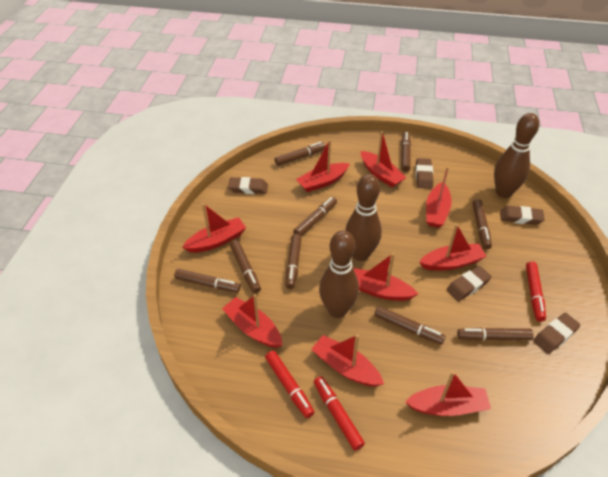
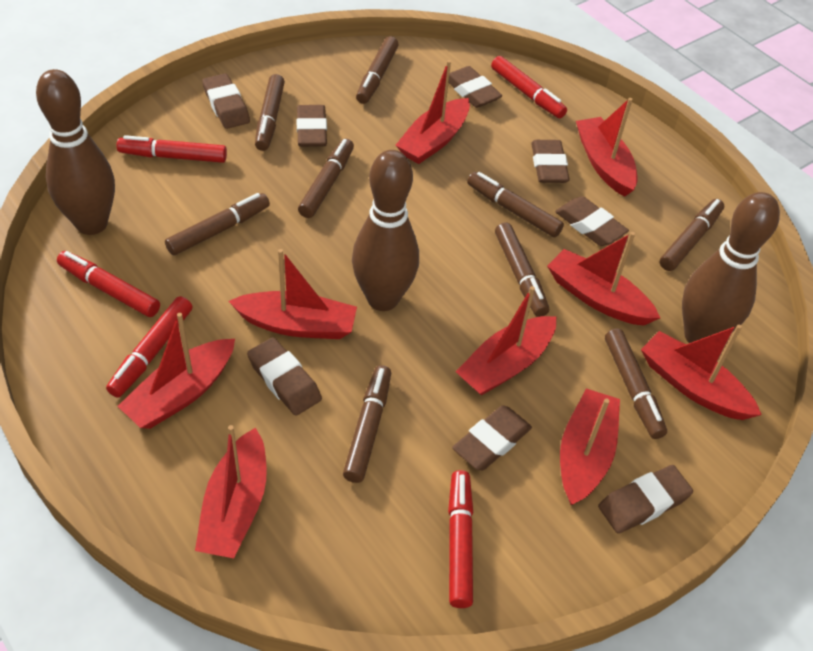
brown eraser: 5 -> 8
red marker: 3 -> 5

